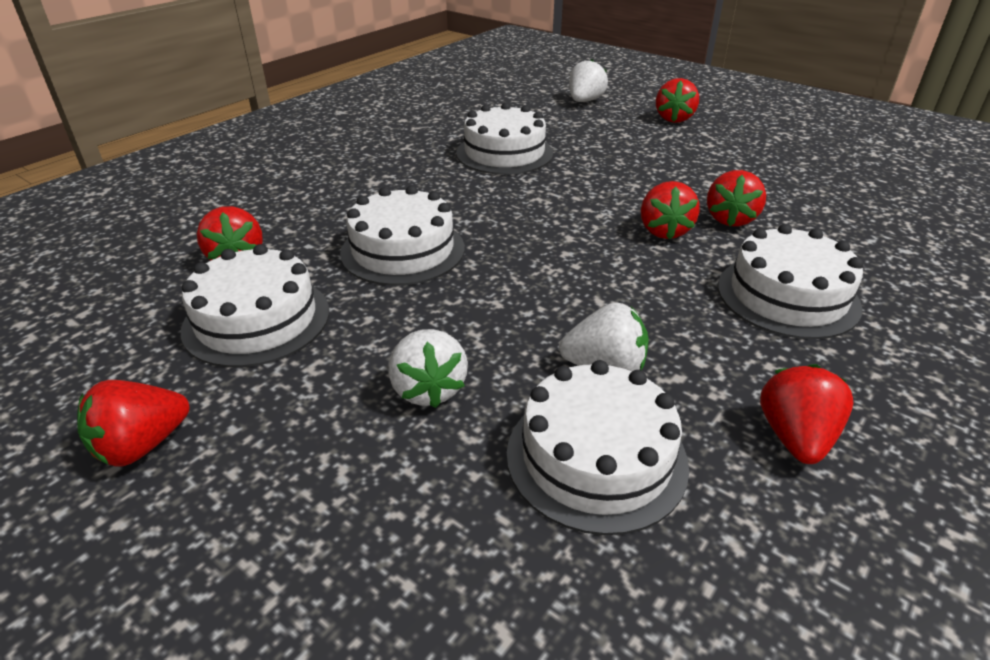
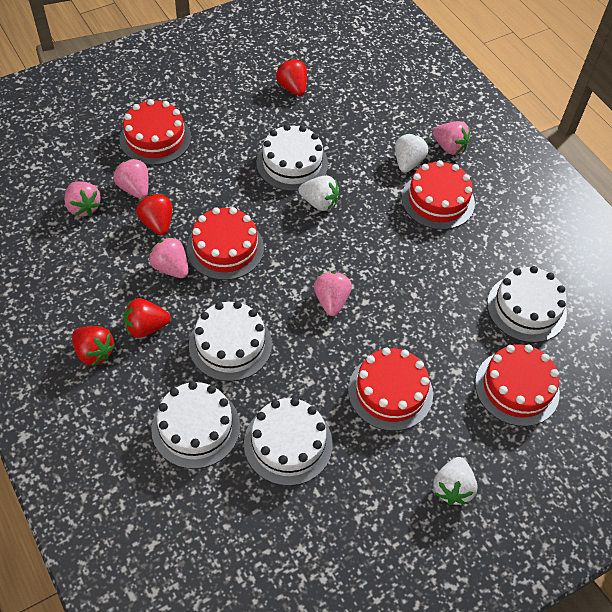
pink strawberry: 0 -> 5
red cake: 0 -> 5
red strawberry: 6 -> 4

